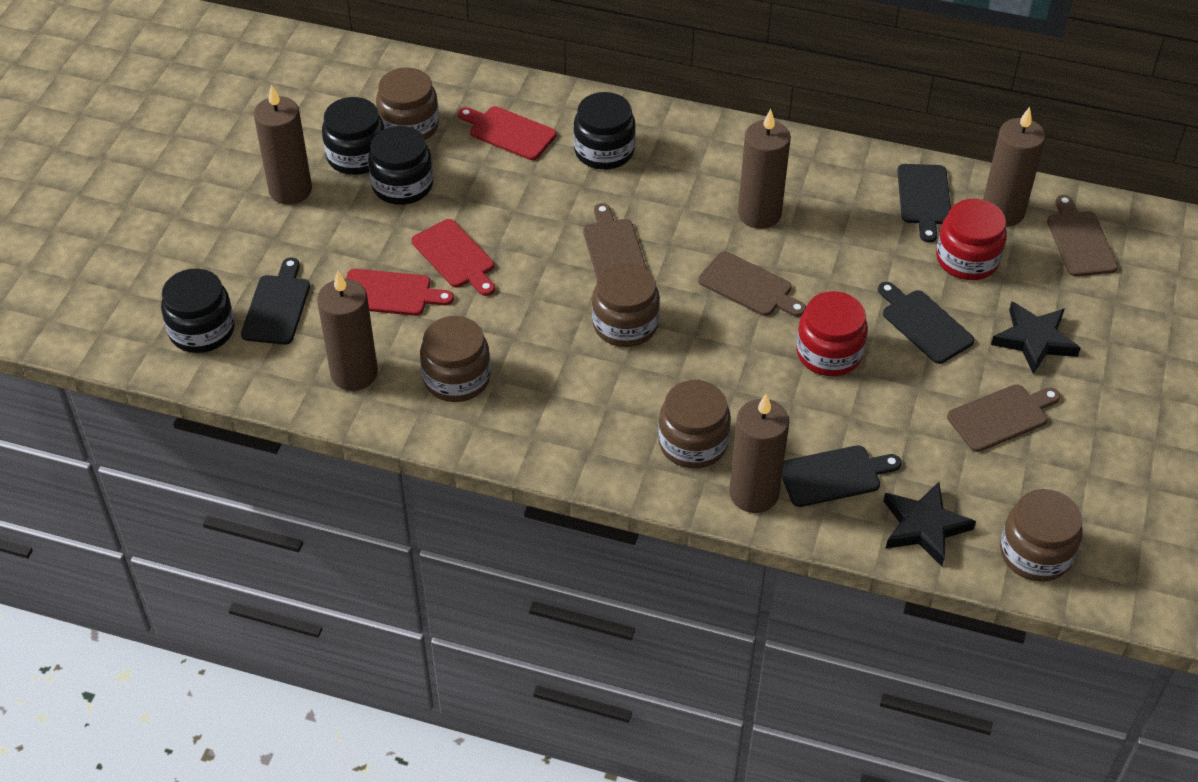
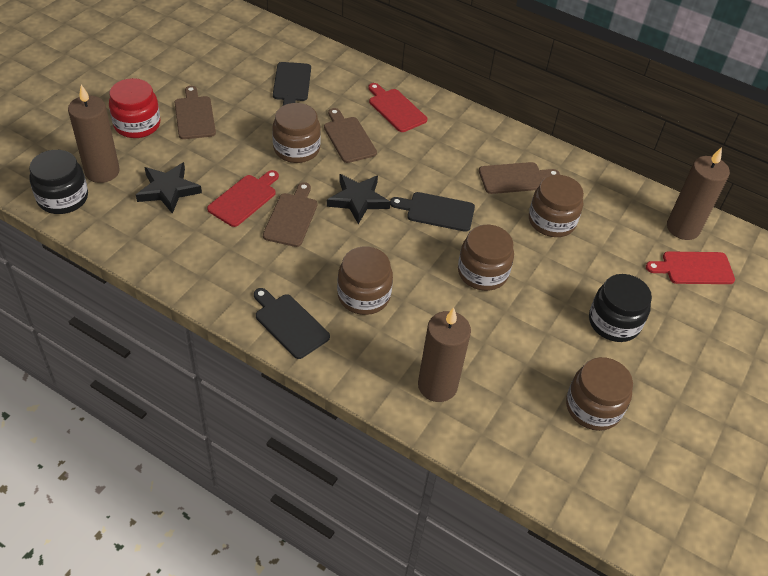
black cutting board: 4 -> 3
black jar: 4 -> 2
brown candle: 5 -> 3
red jar: 2 -> 1

